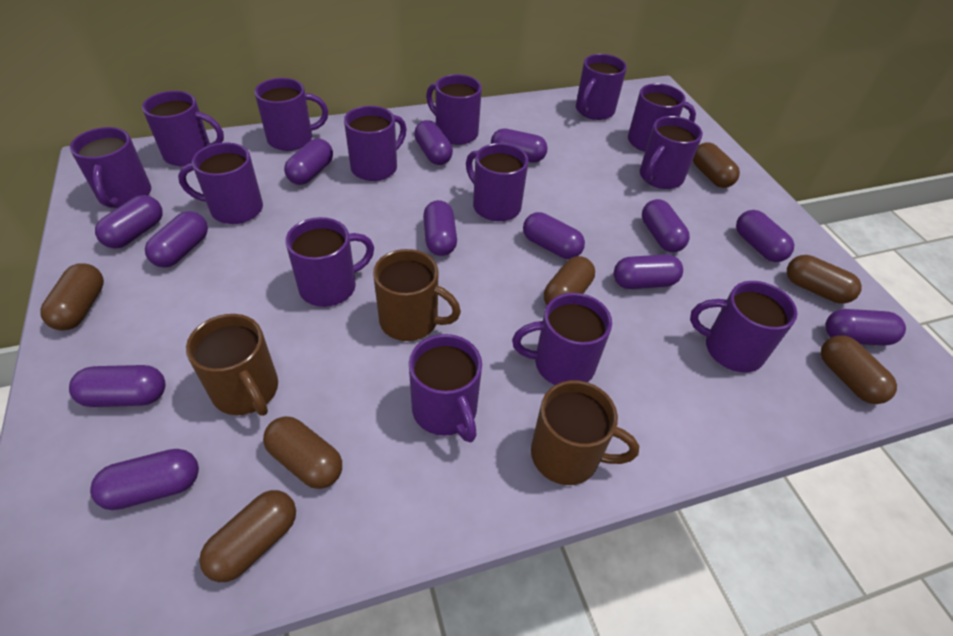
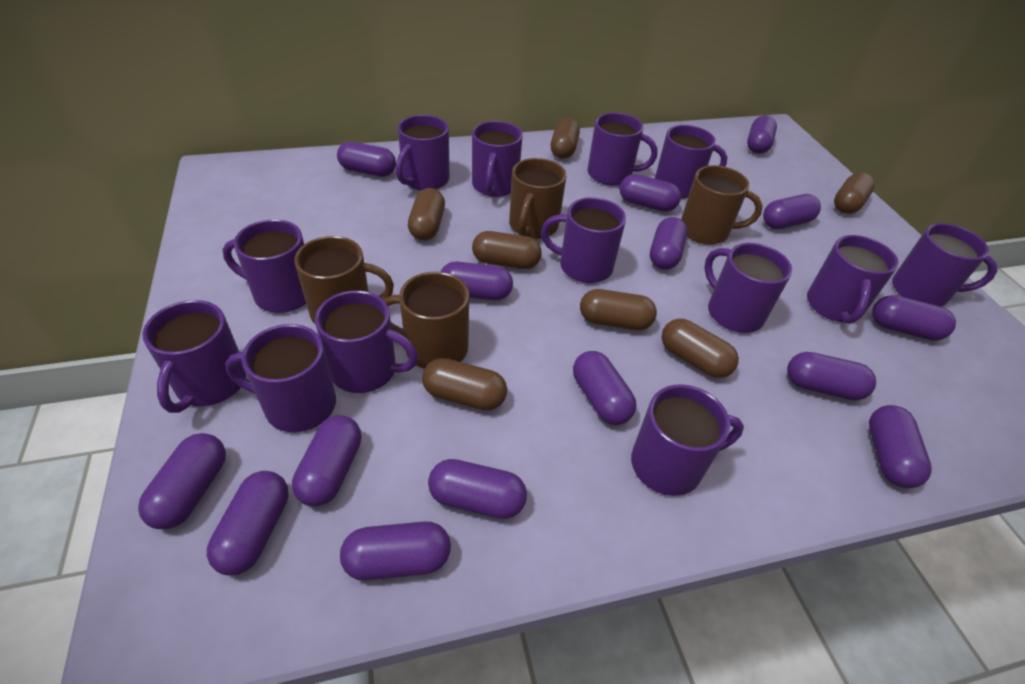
brown mug: 3 -> 4
purple capsule: 13 -> 15
purple mug: 14 -> 13

